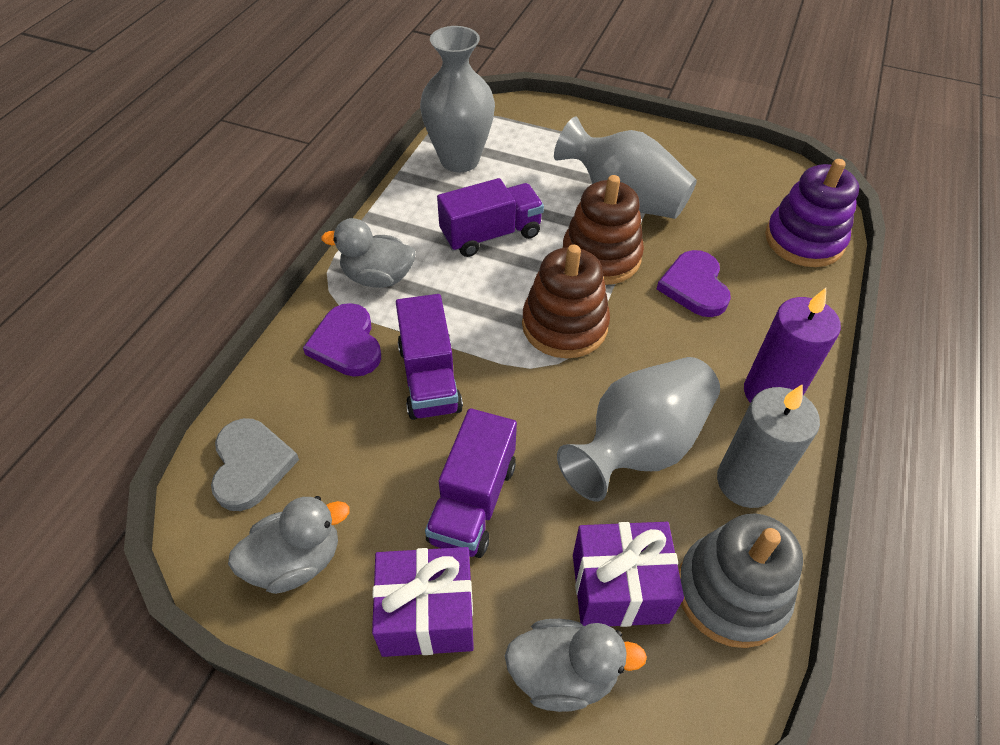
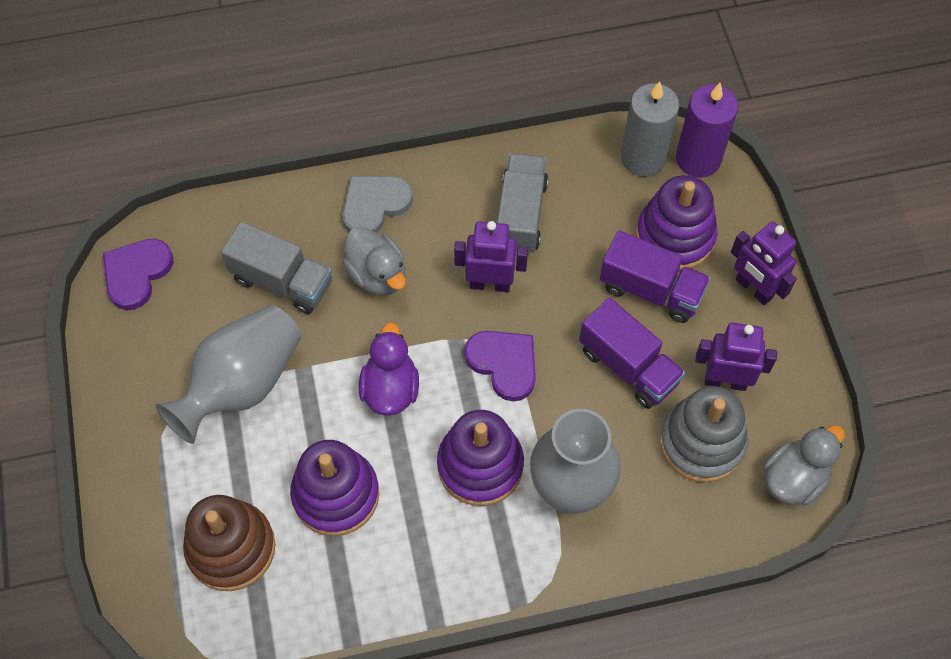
brown stacking toy: 2 -> 1
grey duck: 3 -> 2
grey truck: 0 -> 2
grey vase: 3 -> 2
purple duck: 0 -> 1
purple gift: 2 -> 0
purple robot: 0 -> 3
purple stacking toy: 1 -> 3
purple truck: 3 -> 2

